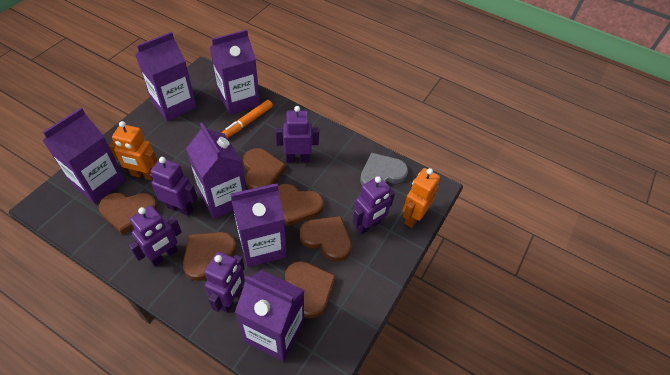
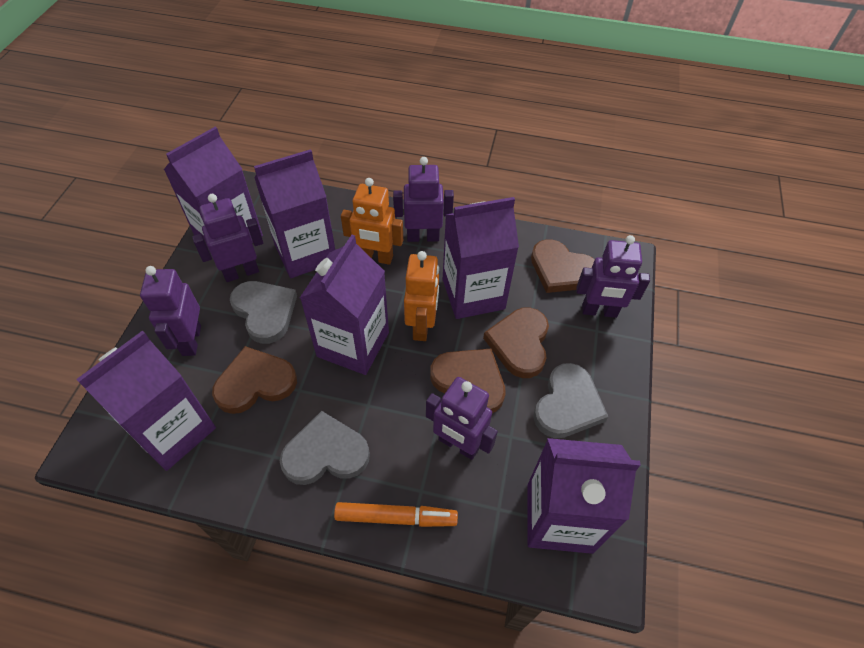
brown heart: 6 -> 4
grey heart: 1 -> 3

